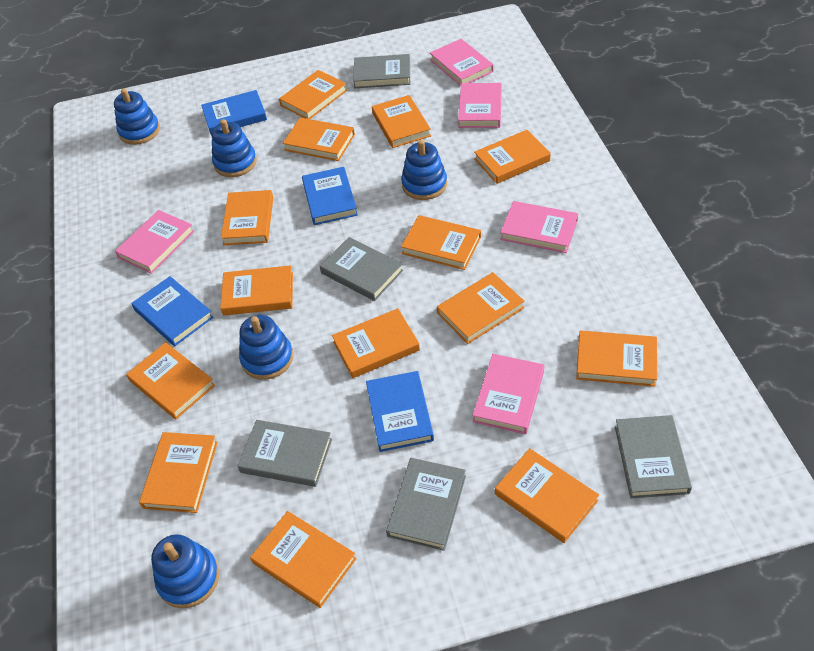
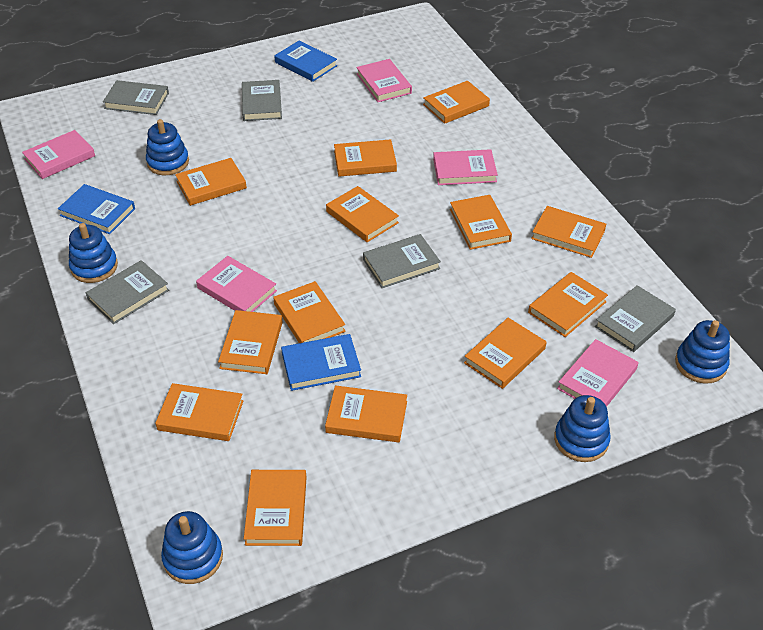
blue book: 4 -> 3
orange book: 14 -> 13

